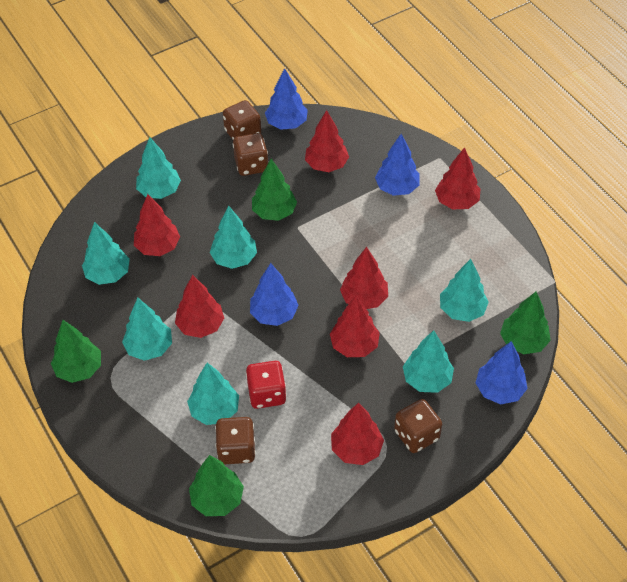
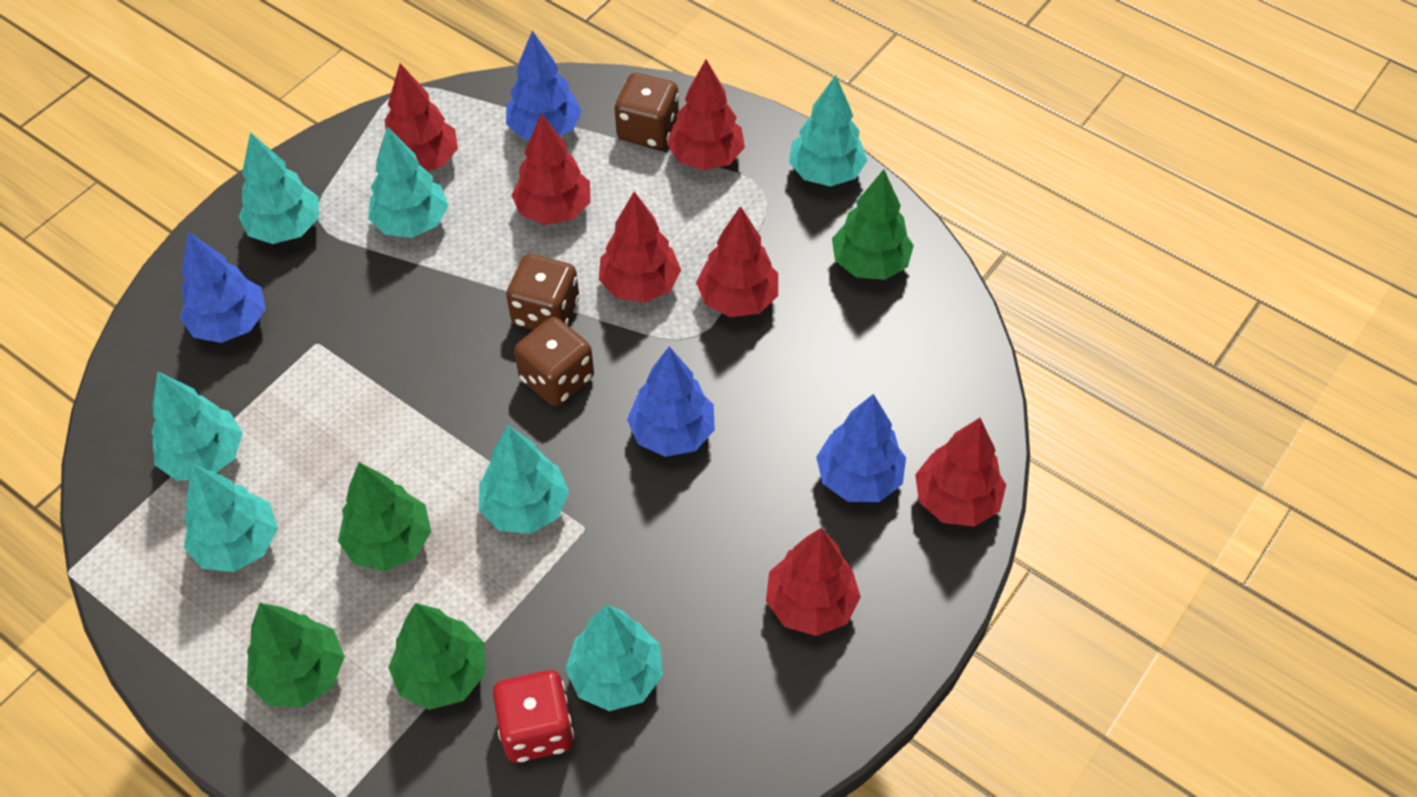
brown dice: 4 -> 3

